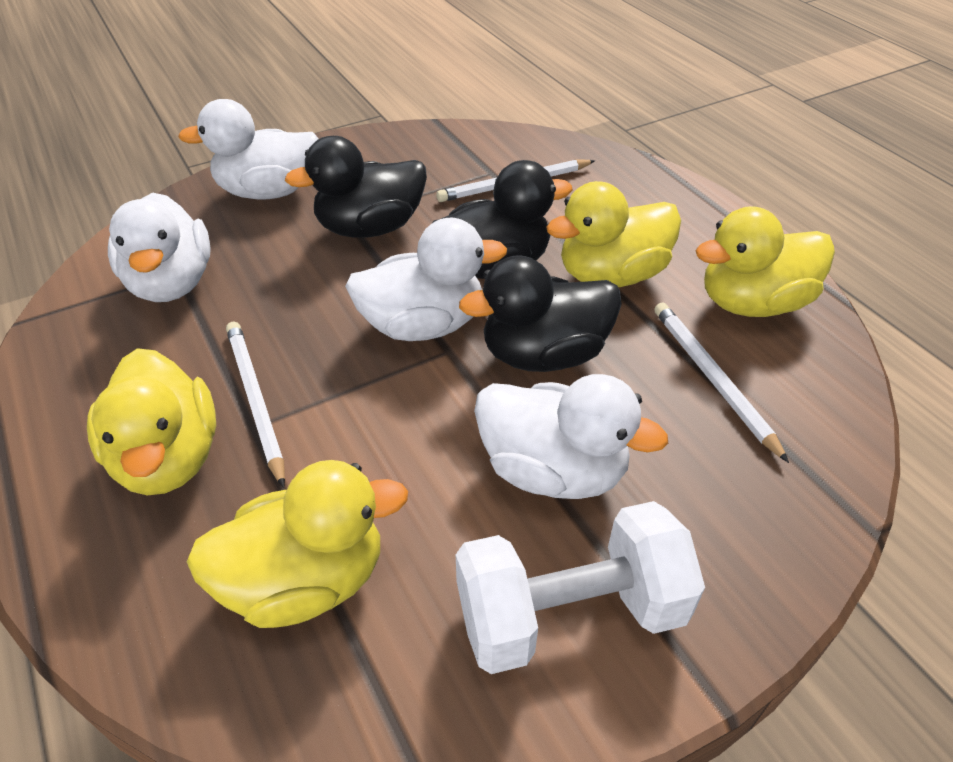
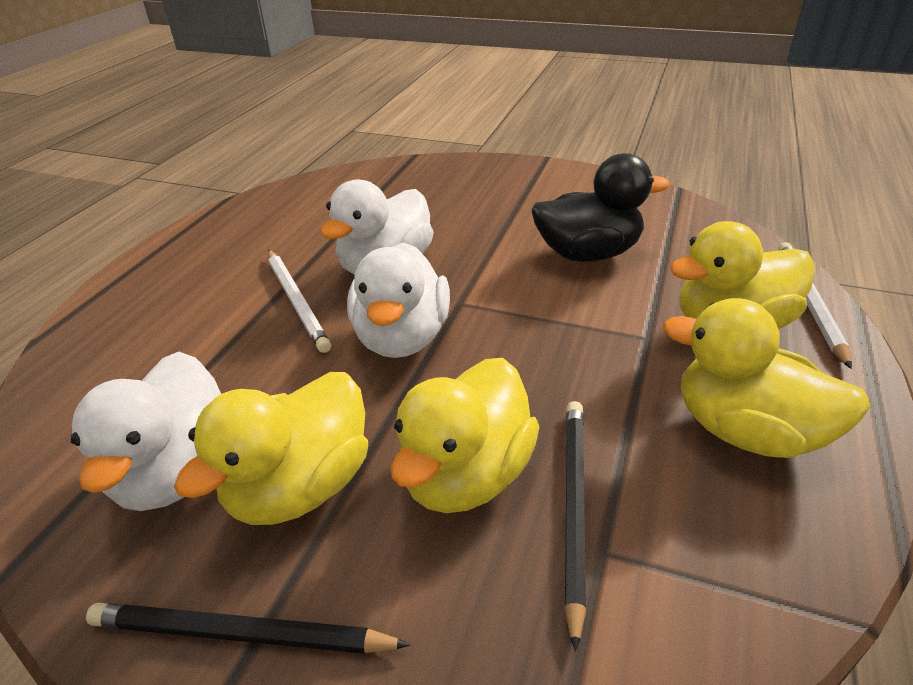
black duck: 3 -> 1
black pencil: 0 -> 2
white duck: 4 -> 3
white dumbbell: 1 -> 0
white pencil: 3 -> 2

